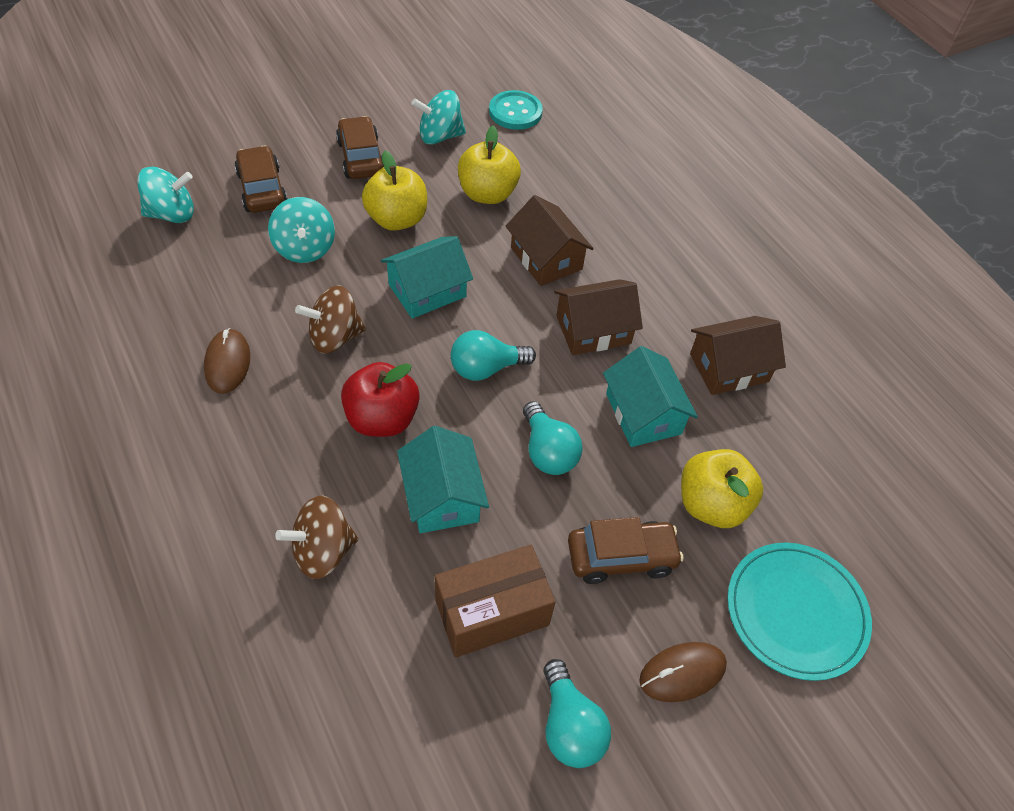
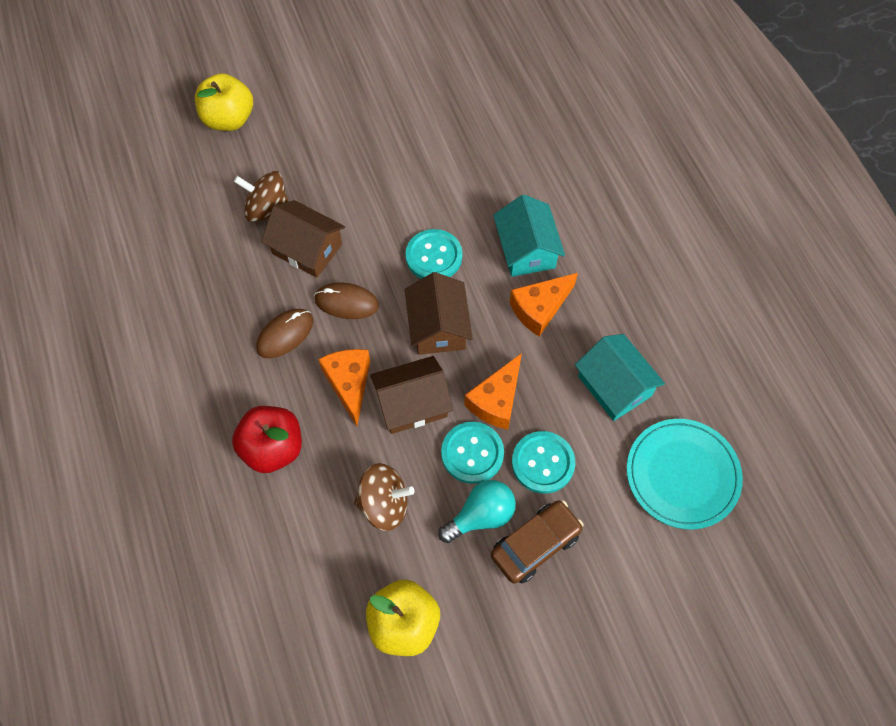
brown box: 1 -> 0
brown car: 3 -> 1
orange cheese: 0 -> 3
turquoise button: 1 -> 3
turquoise house: 3 -> 2
turquoise light bulb: 3 -> 1
turquoise spinning top: 3 -> 0
yellow apple: 3 -> 2

